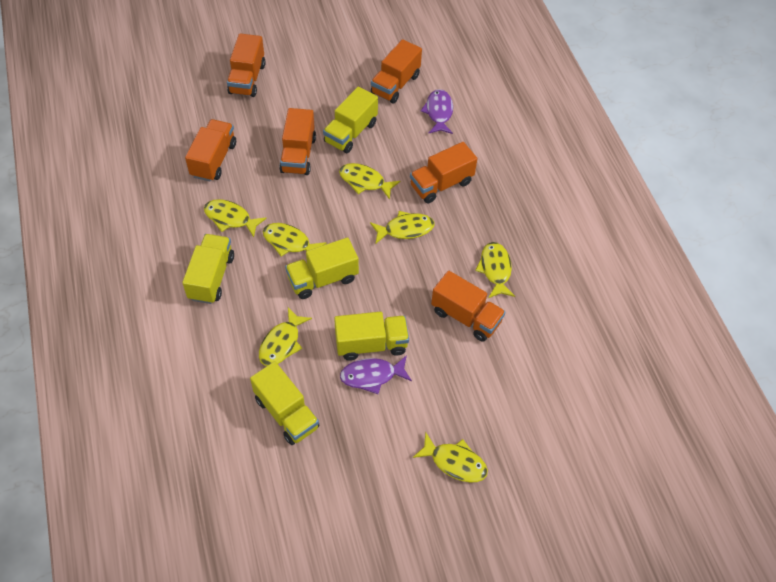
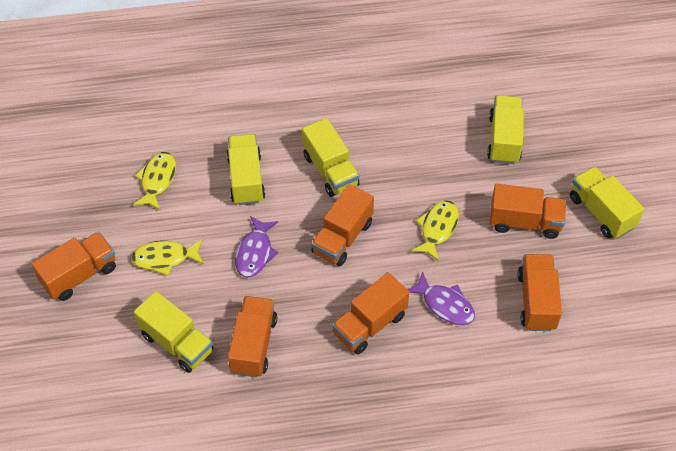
yellow fish: 7 -> 3

